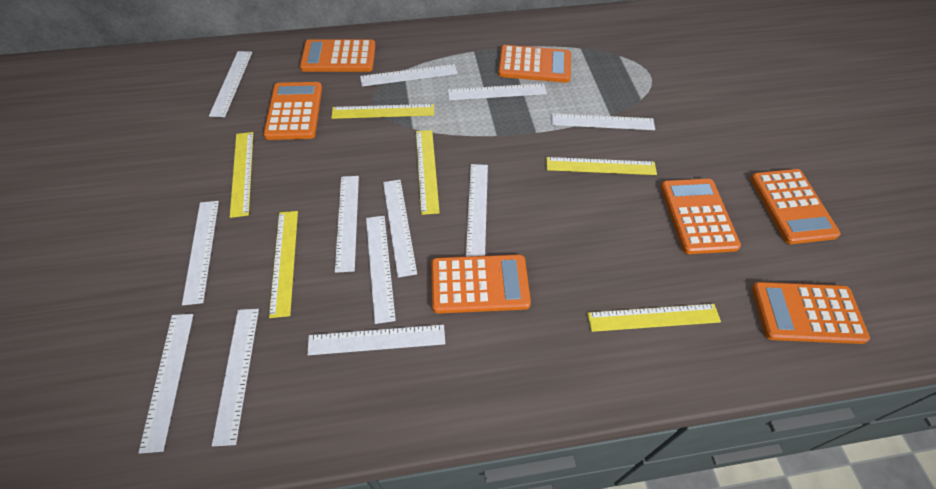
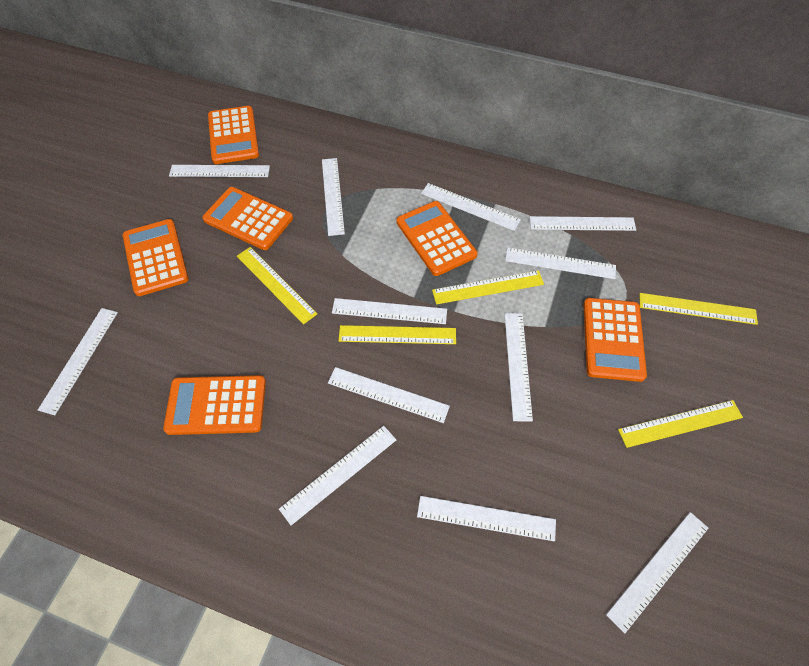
orange calculator: 7 -> 6
yellow ruler: 6 -> 5

